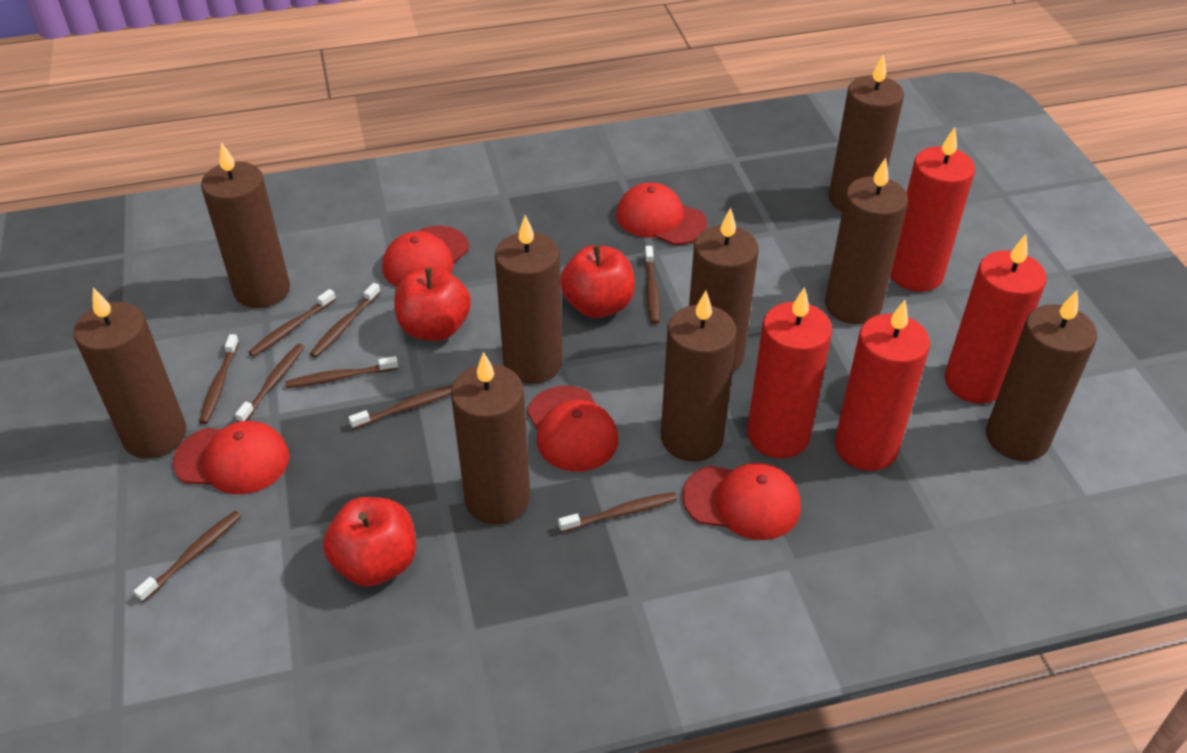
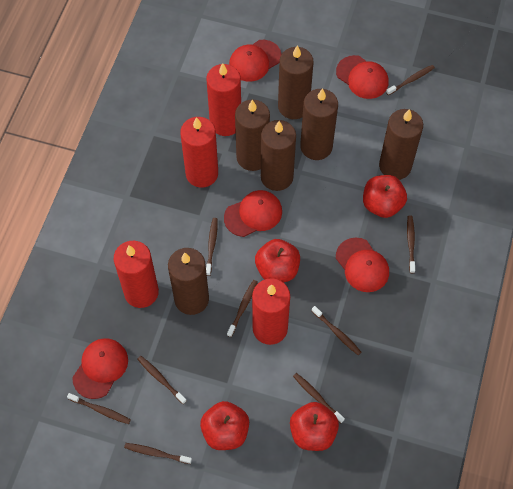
brown candle: 9 -> 6
red apple: 3 -> 4

